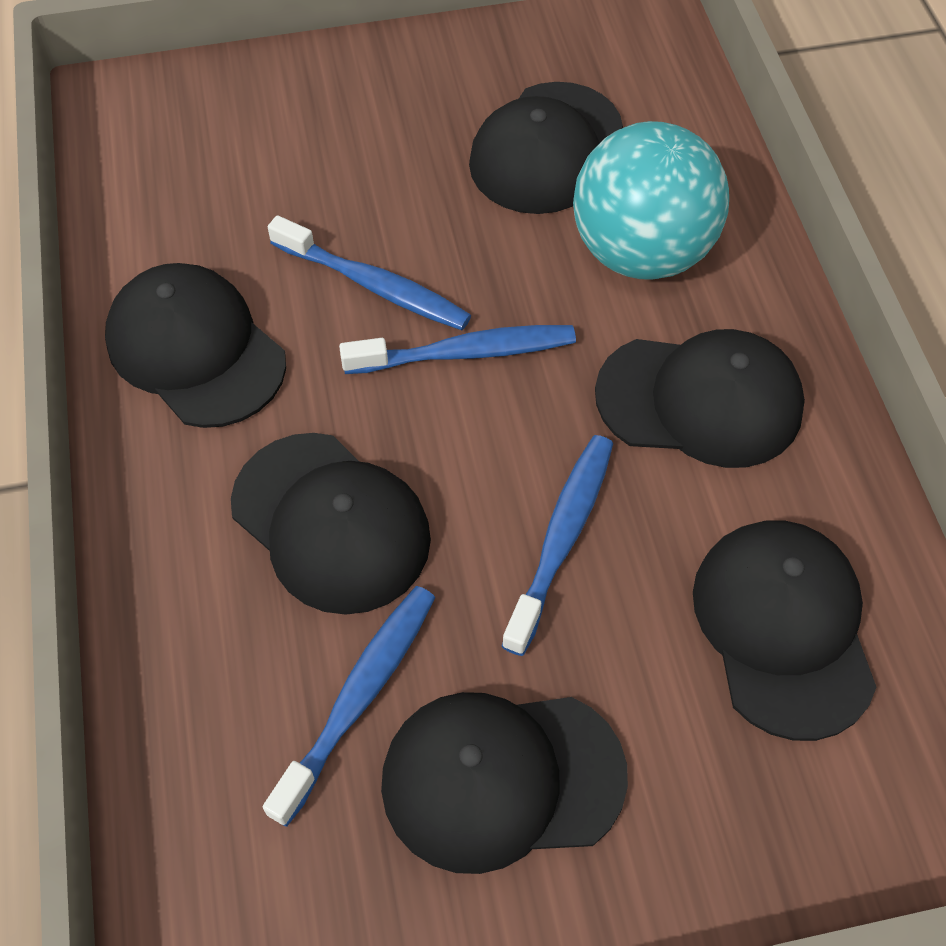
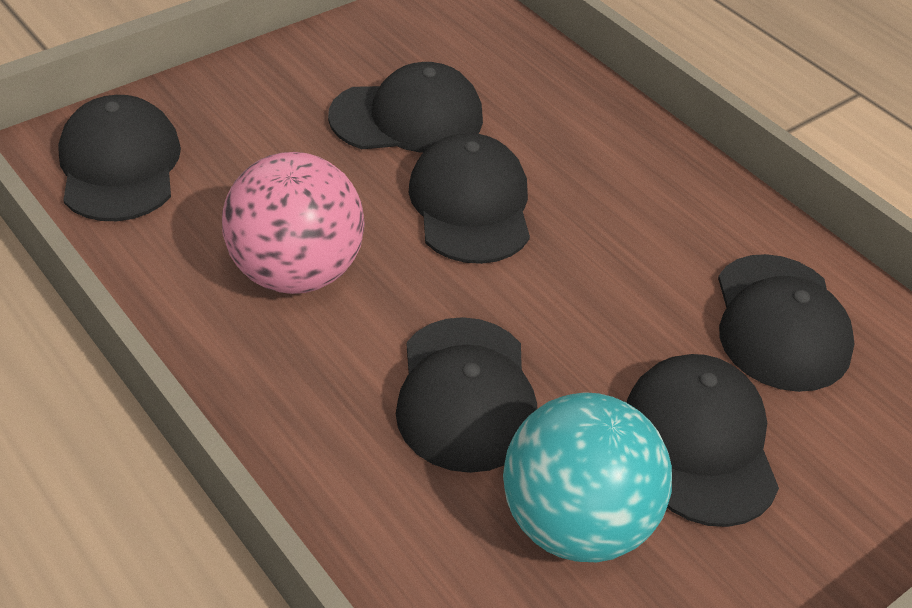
blue toothbrush: 4 -> 0
pink ball: 0 -> 1

